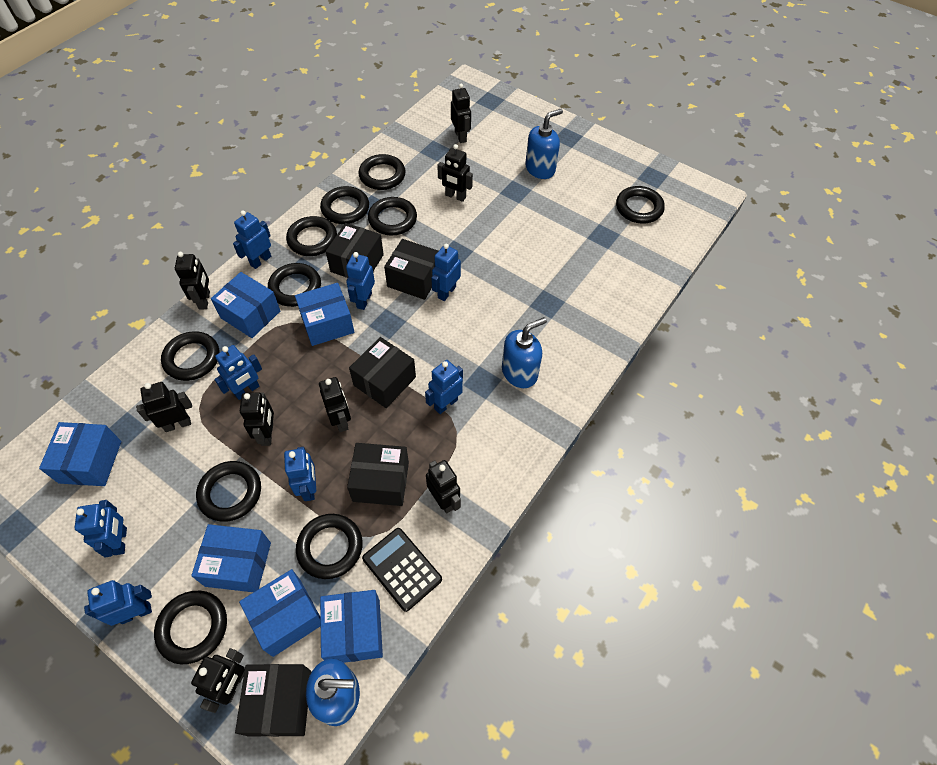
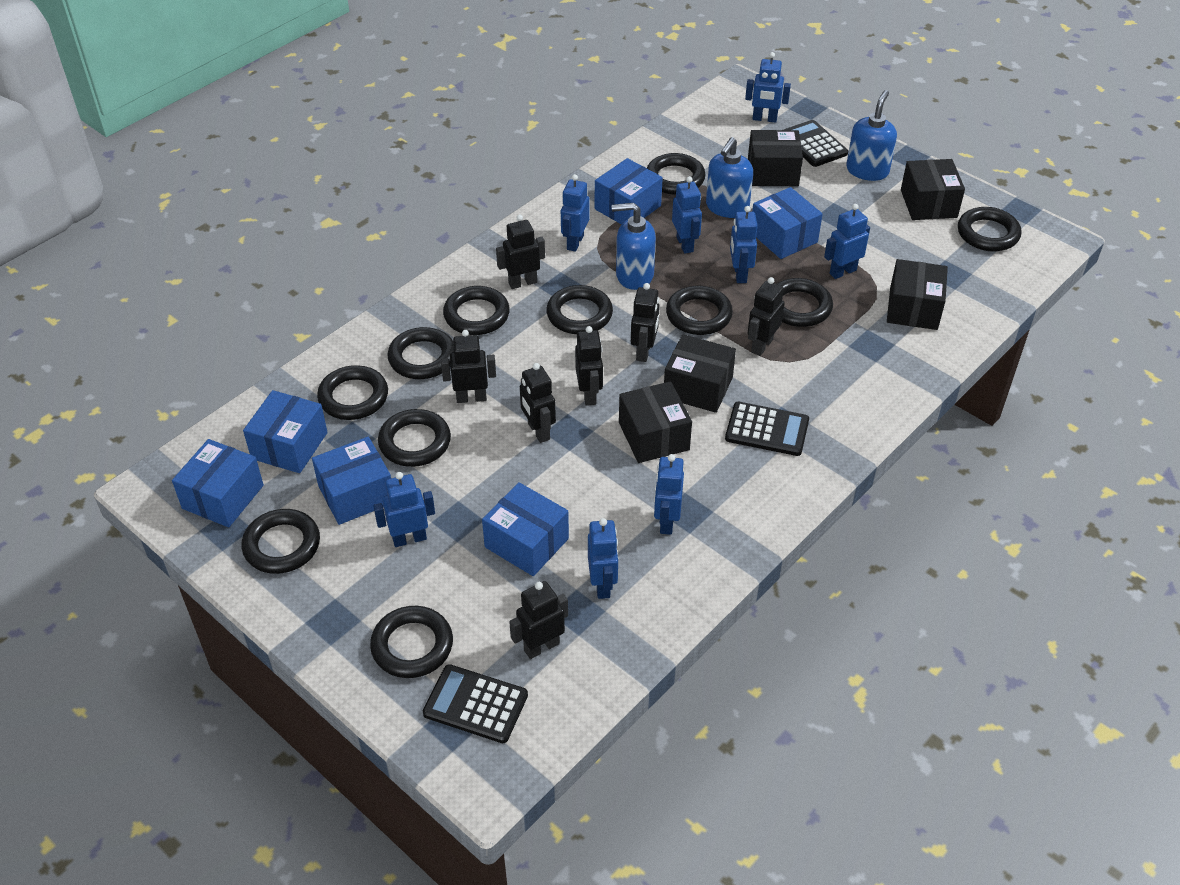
black calculator: 1 -> 3
black ring: 10 -> 11
black robot: 8 -> 7

